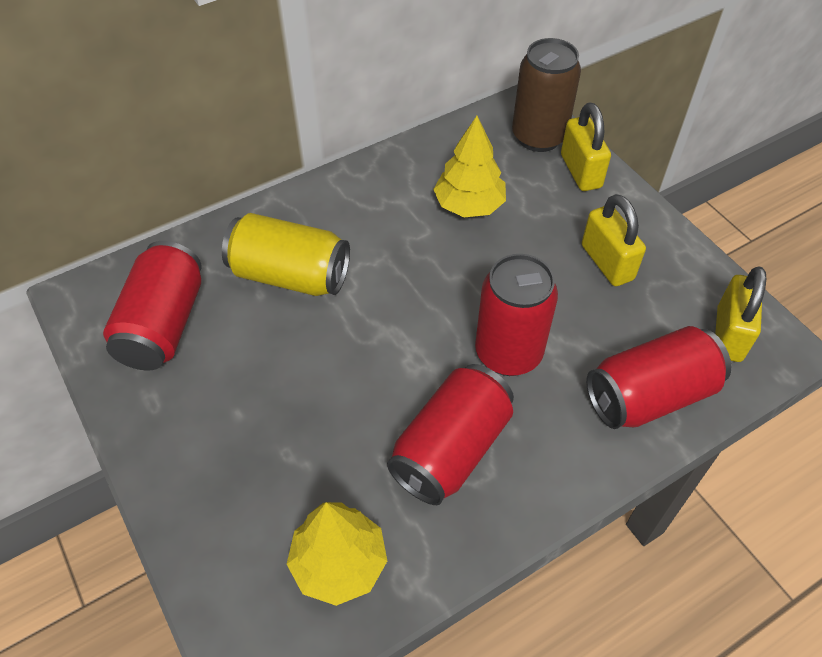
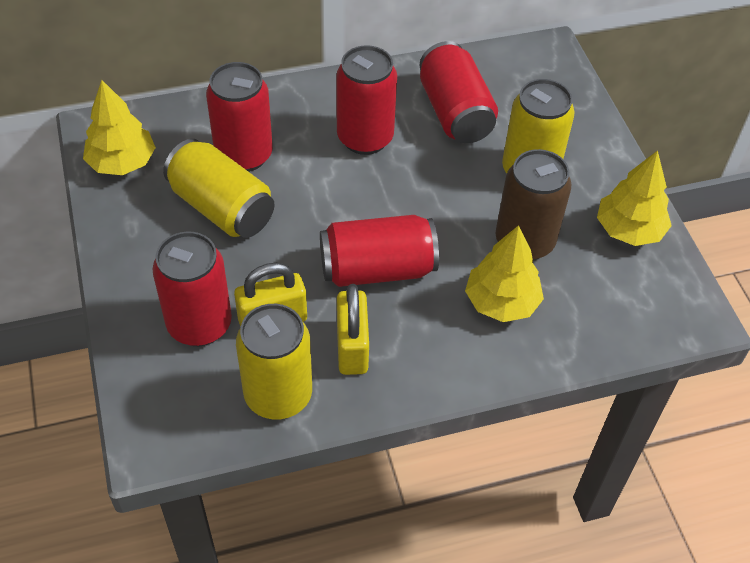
red can: 4 -> 5
yellow can: 1 -> 3
yellow padlock: 3 -> 2
yellow tree: 2 -> 3

